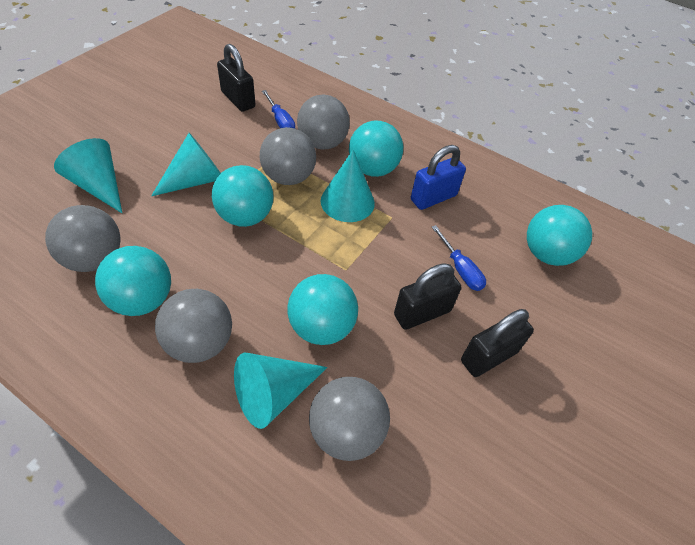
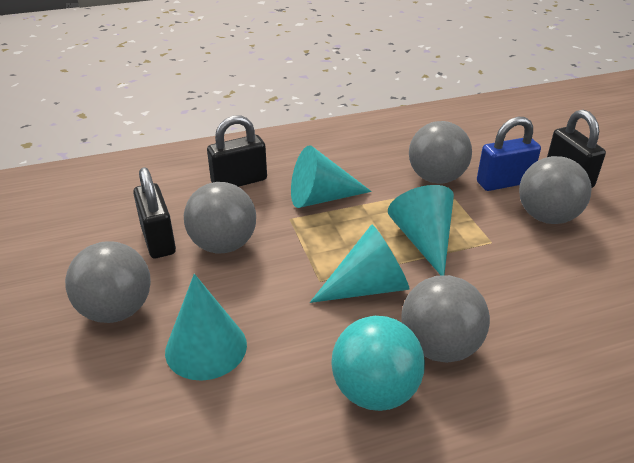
blue screwdriver: 2 -> 0
turquoise ball: 5 -> 1

